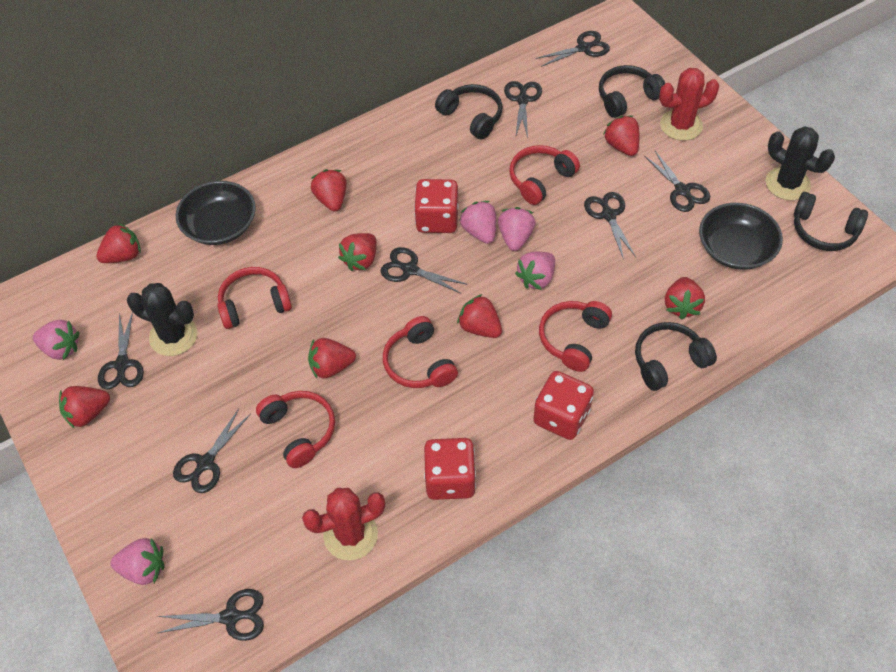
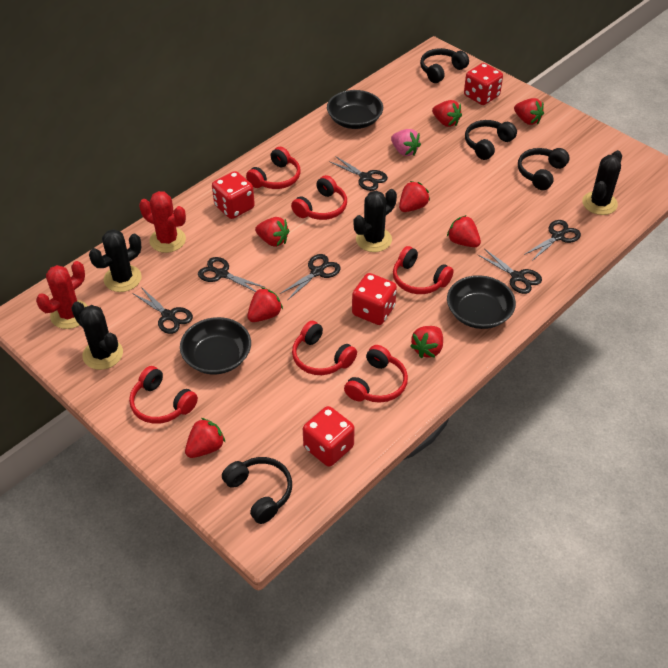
black bowl: 2 -> 3
black cactus: 2 -> 4
black scissors: 8 -> 6
pink strawberry: 5 -> 1
red dice: 3 -> 4
red headphones: 5 -> 6

